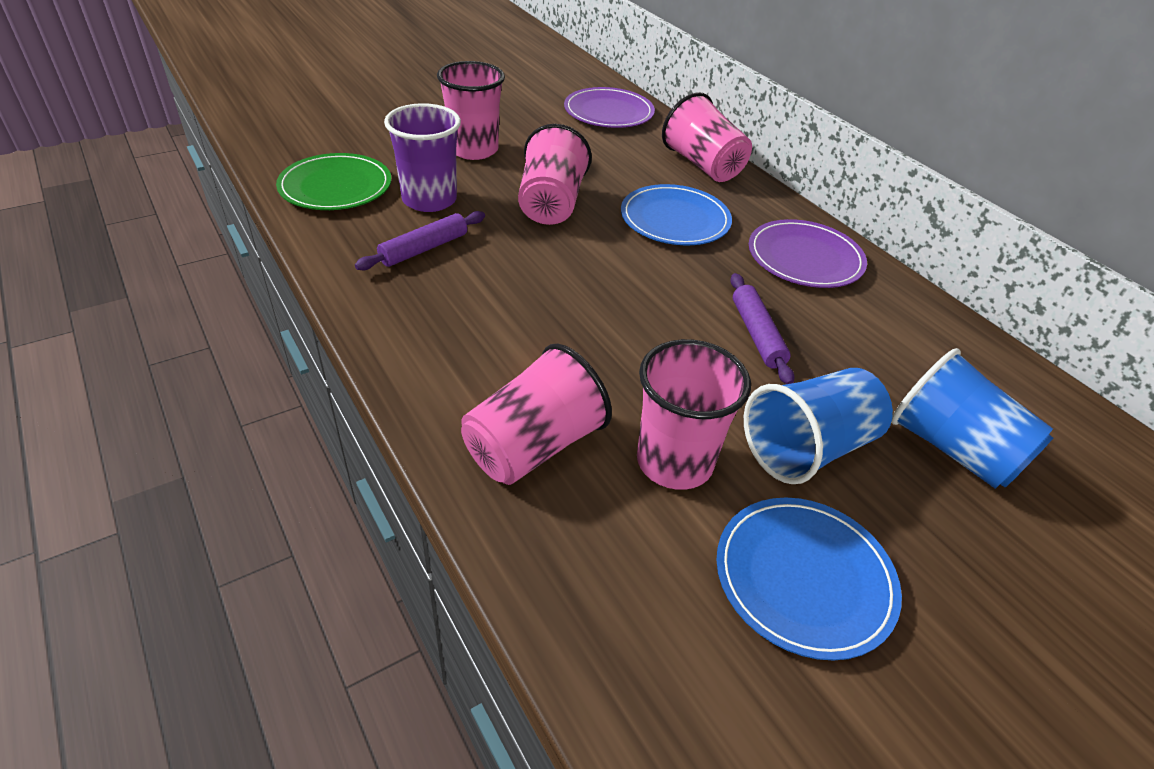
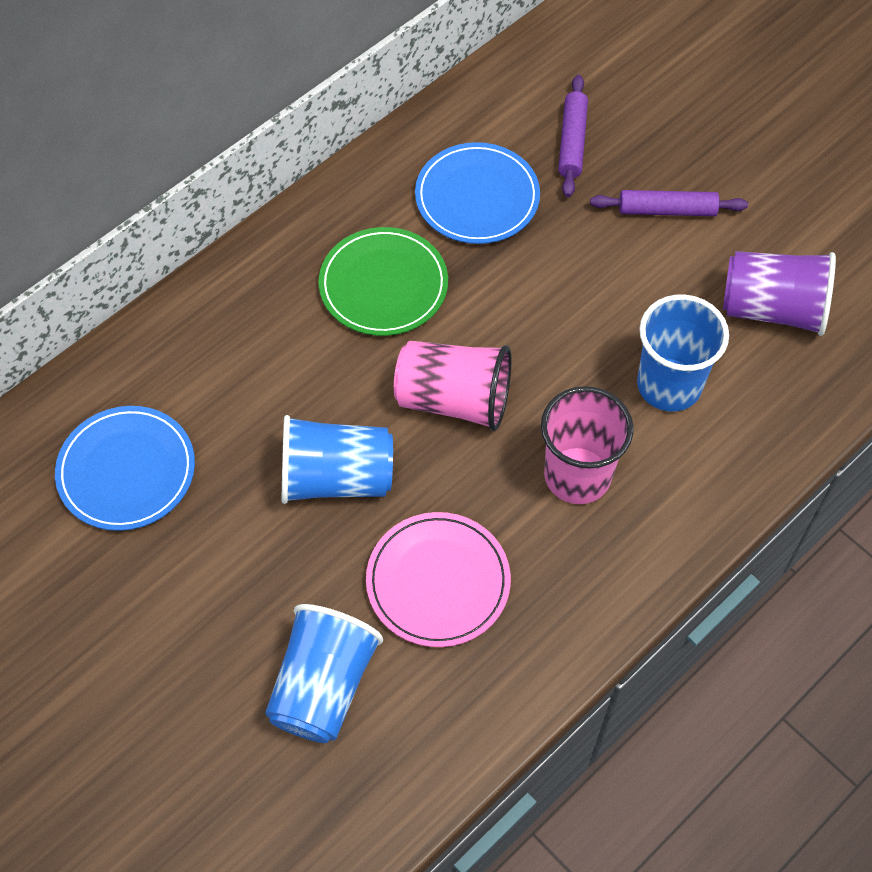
blue cup: 2 -> 3
pink cup: 5 -> 2
pink plate: 0 -> 1
purple plate: 2 -> 0

